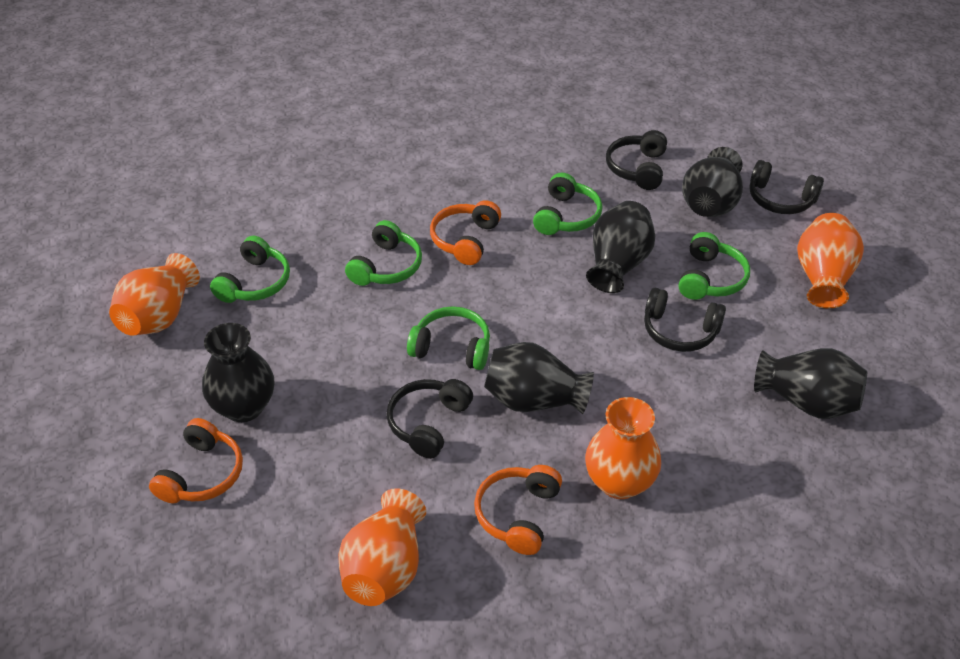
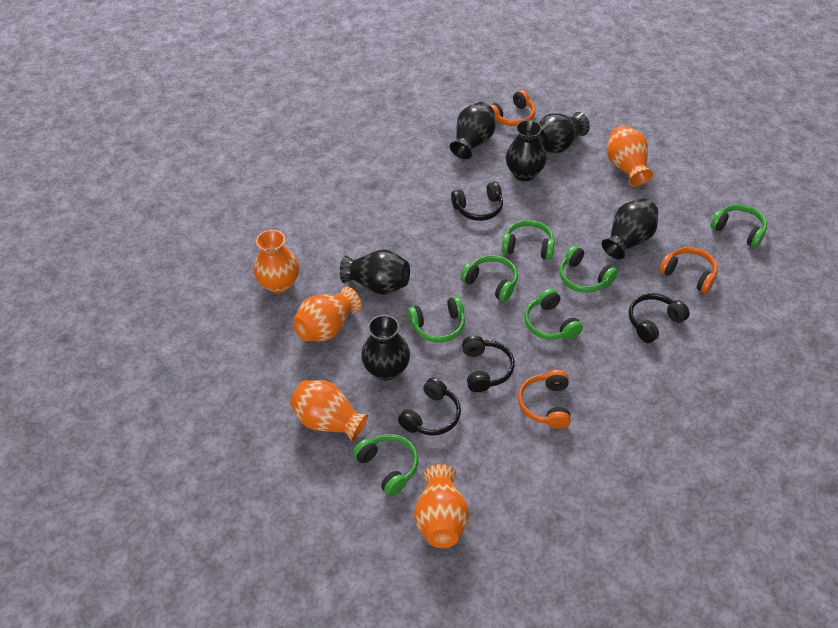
black vase: 5 -> 6
green headphones: 5 -> 7
orange vase: 4 -> 5

